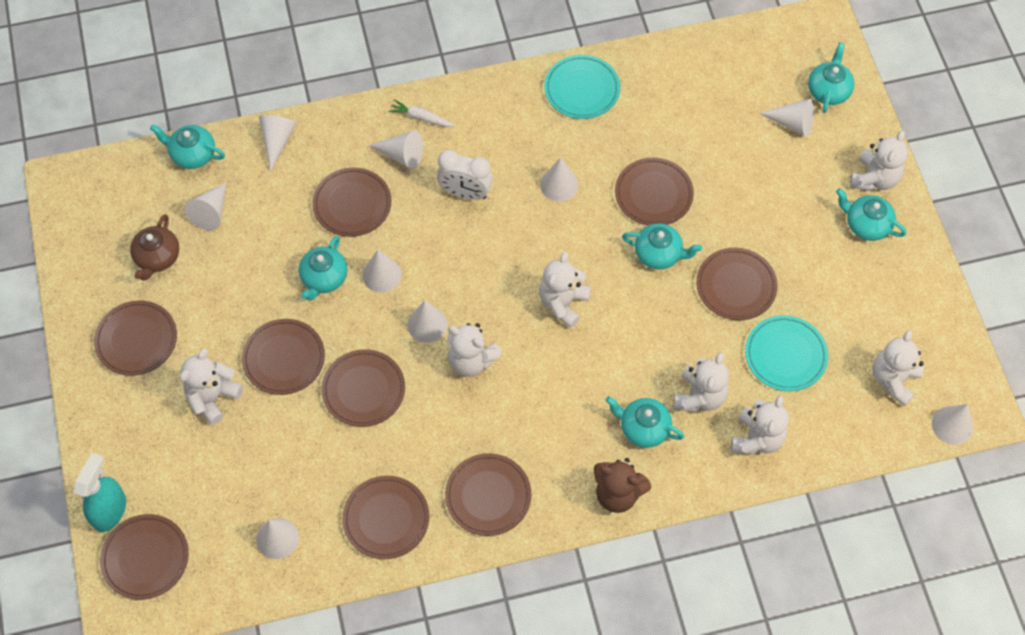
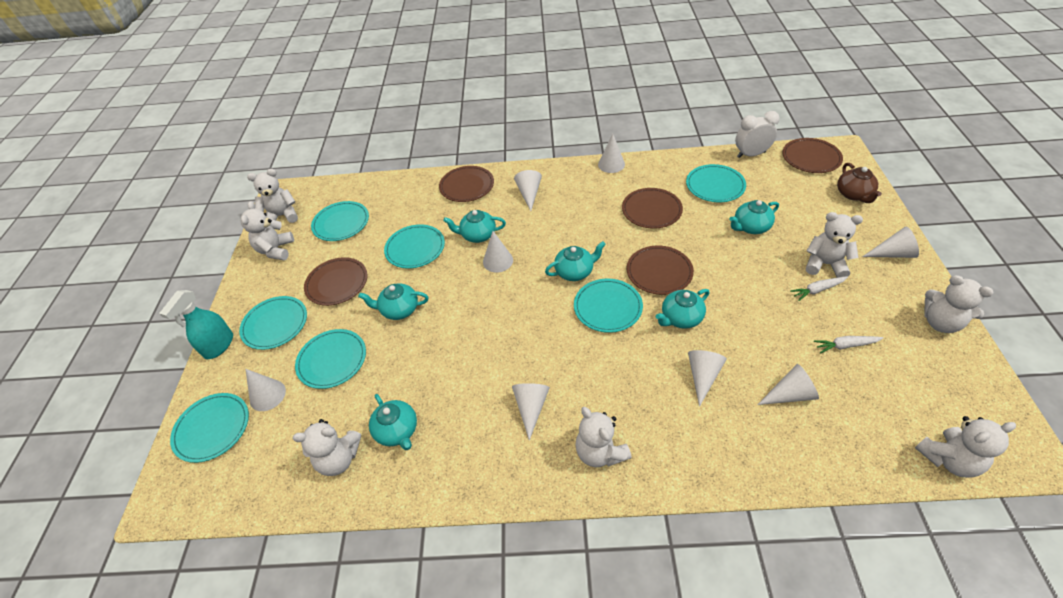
brown plate: 9 -> 5
brown teddy bear: 1 -> 0
turquoise plate: 2 -> 7
white carrot: 1 -> 2
white cone: 9 -> 8

